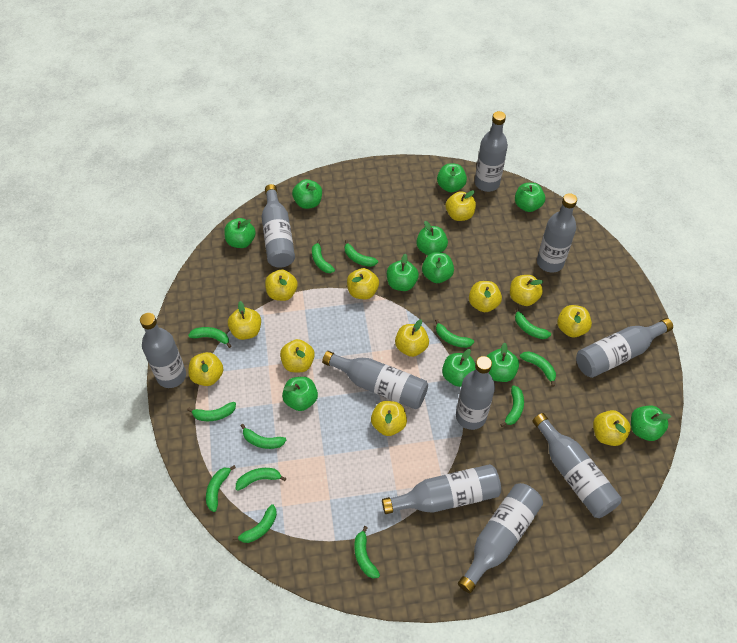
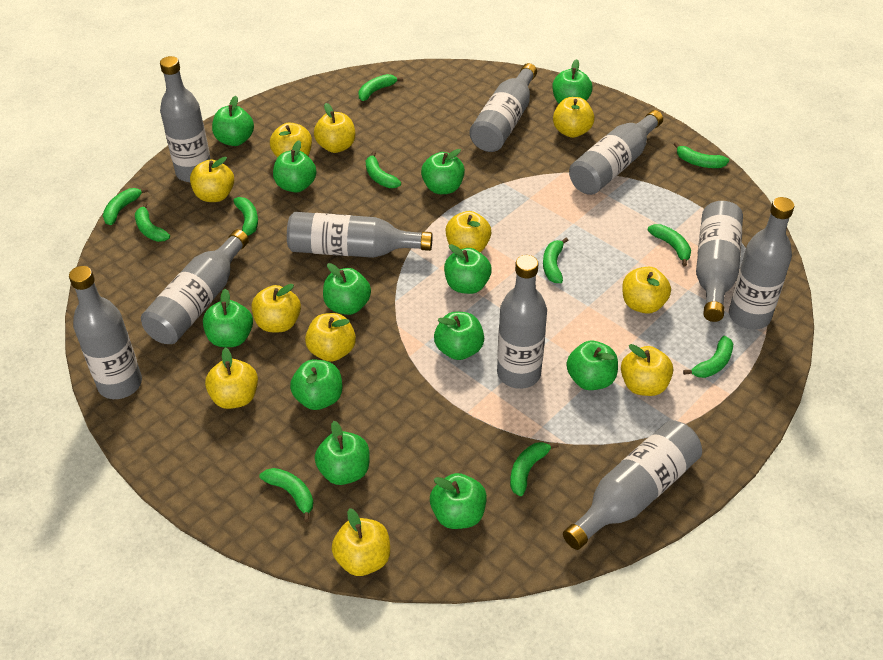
green apple: 11 -> 12
green banana: 13 -> 11
yellow apple: 12 -> 11

